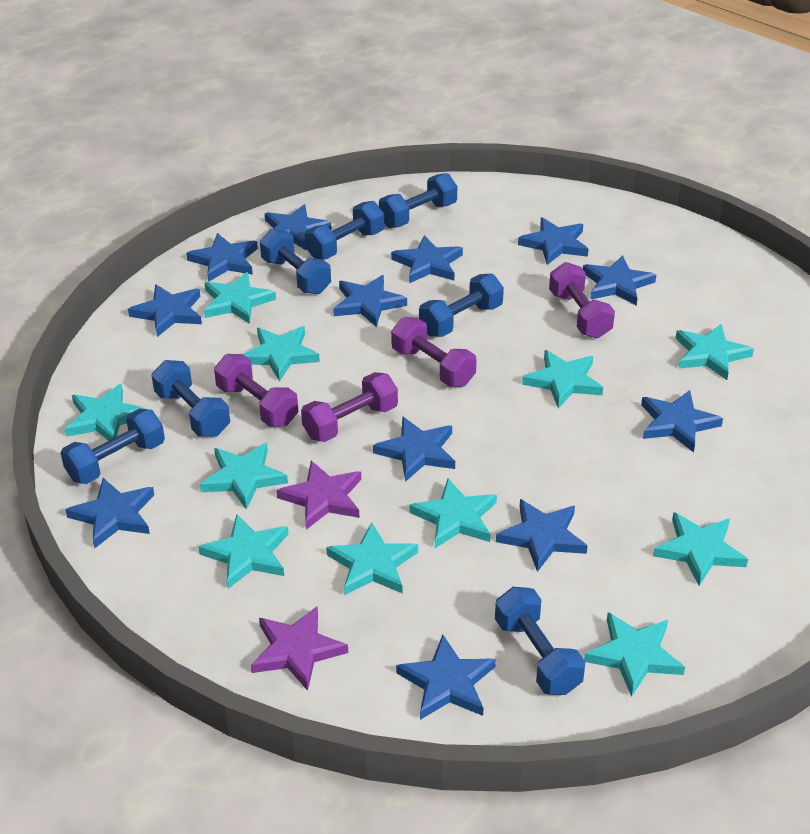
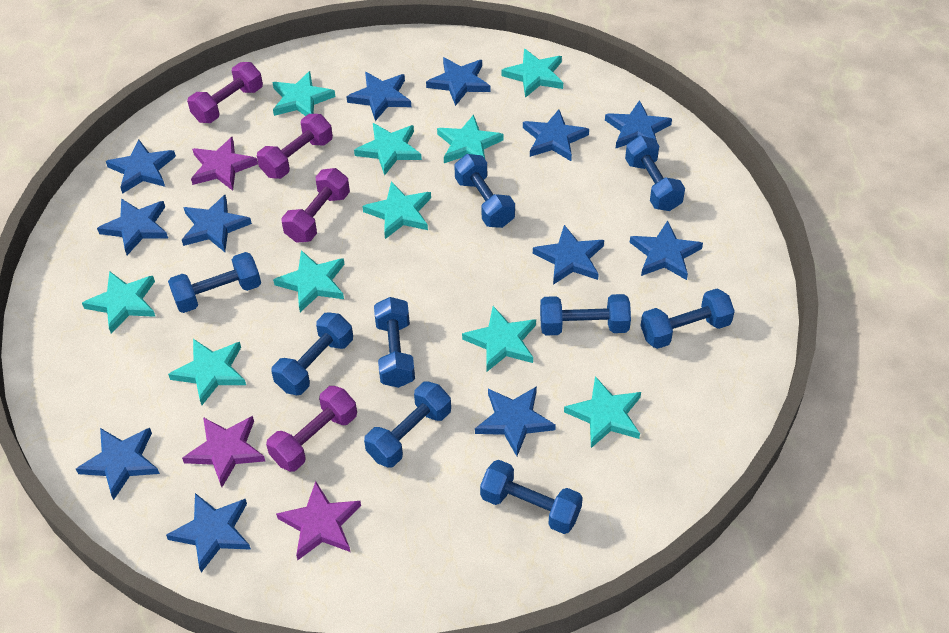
blue dumbbell: 7 -> 9
purple star: 2 -> 3
turquoise star: 11 -> 10

